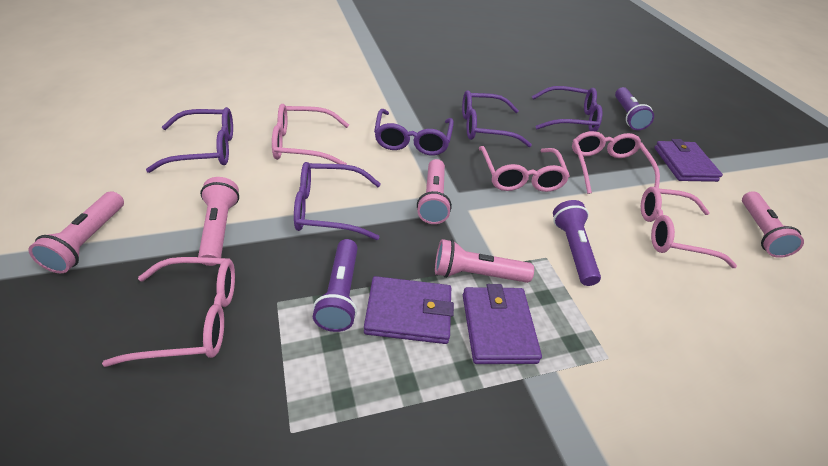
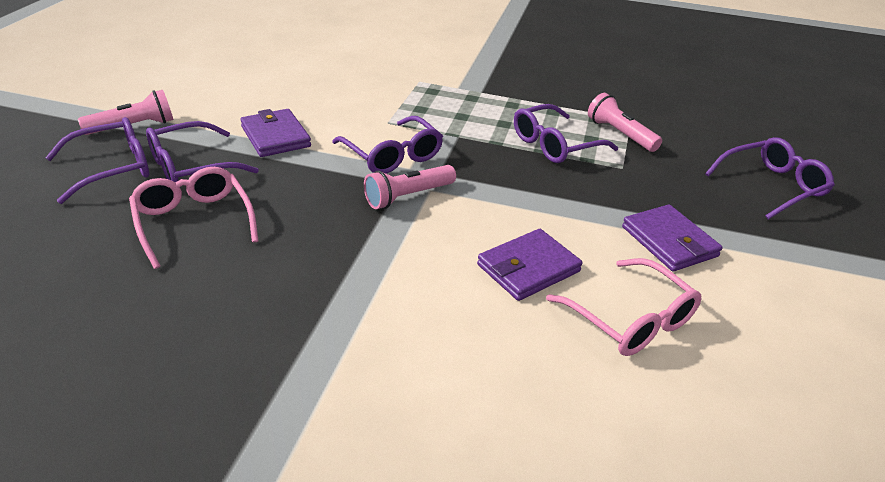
pink flashlight: 5 -> 3
pink glasses: 5 -> 2
purple flashlight: 3 -> 0

